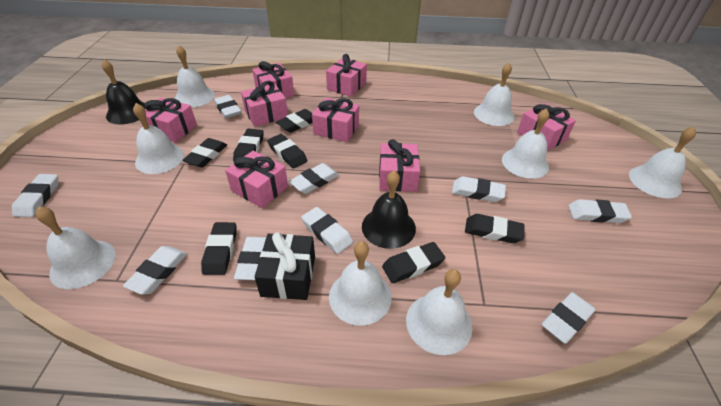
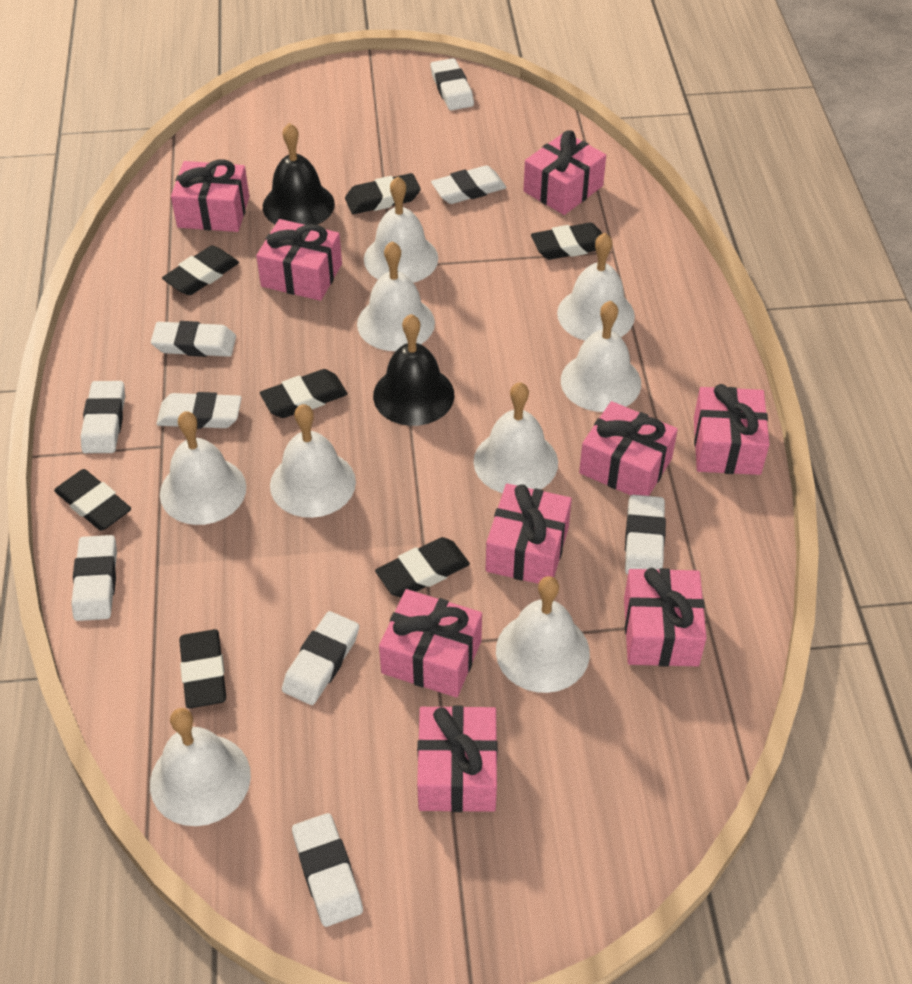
black gift: 1 -> 0
pink gift: 8 -> 9
white bell: 8 -> 9

